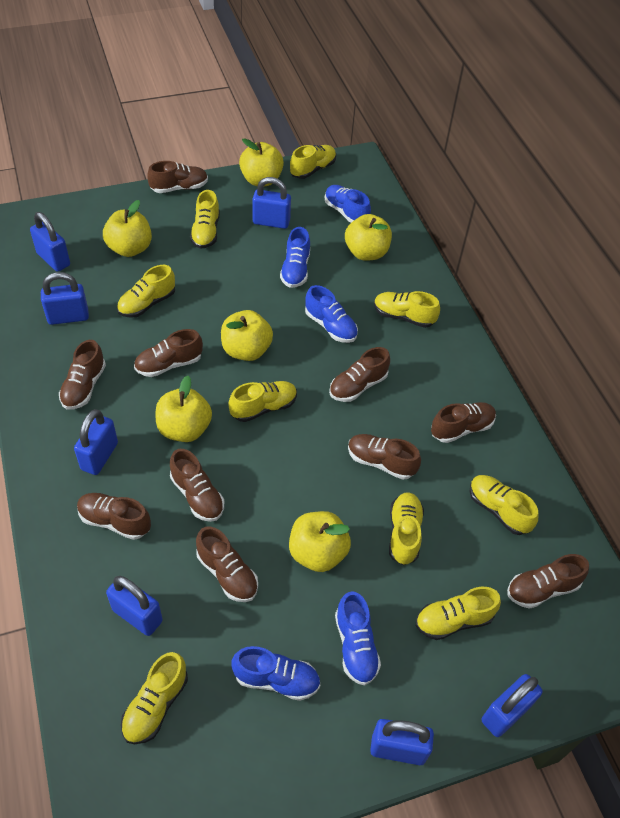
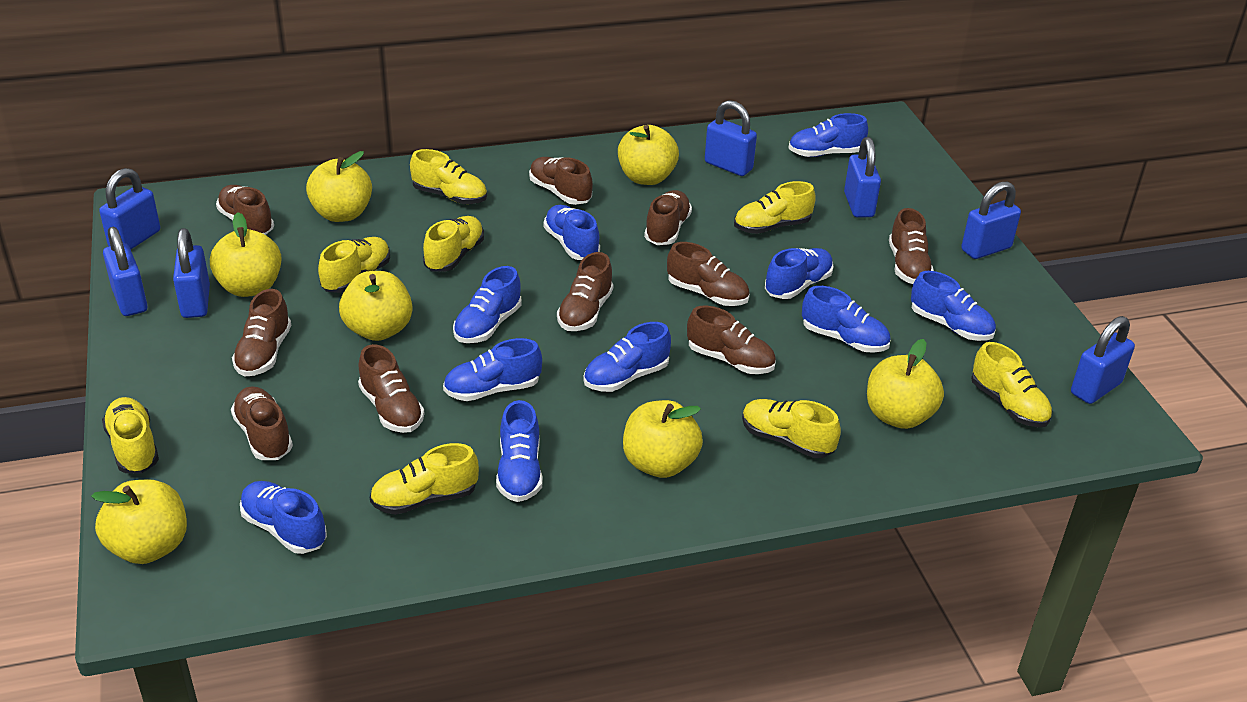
blue shoe: 5 -> 10
yellow apple: 6 -> 7
yellow shoe: 9 -> 8

